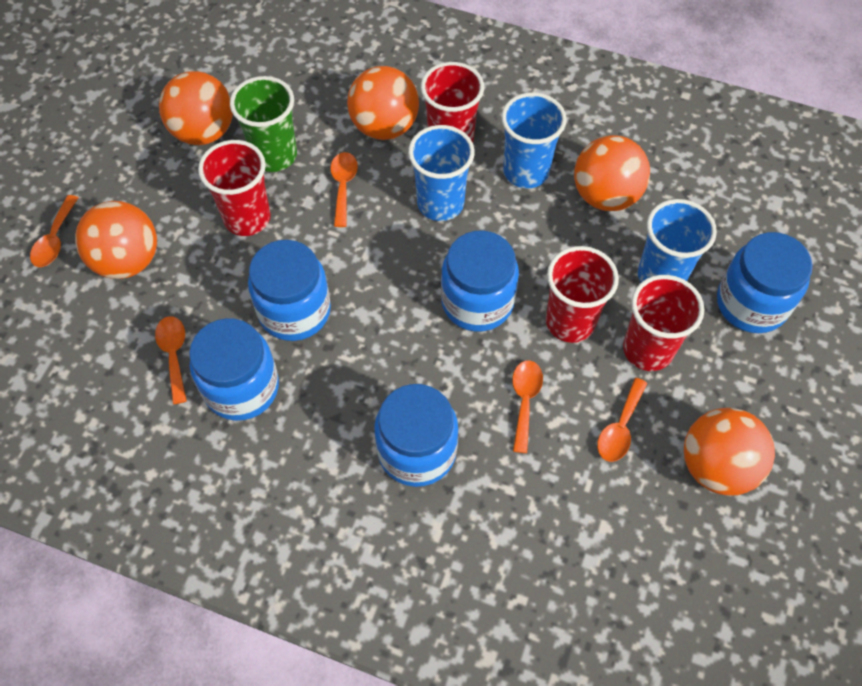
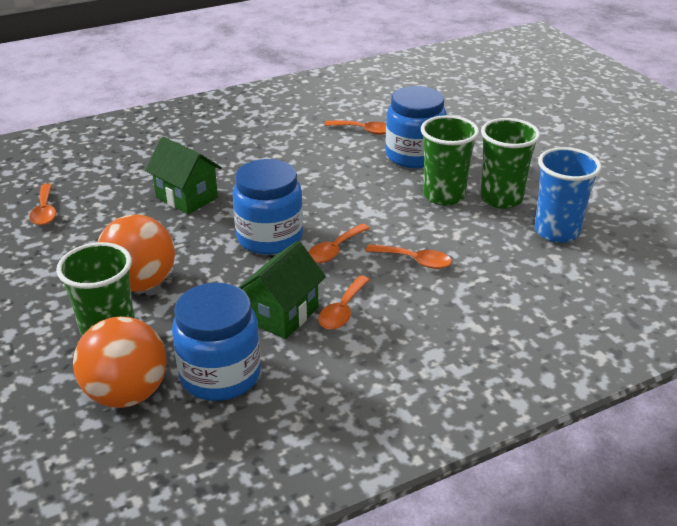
blue cup: 3 -> 1
blue jar: 5 -> 3
green cup: 1 -> 3
green house: 0 -> 2
orange ball: 5 -> 2
red cup: 4 -> 0

